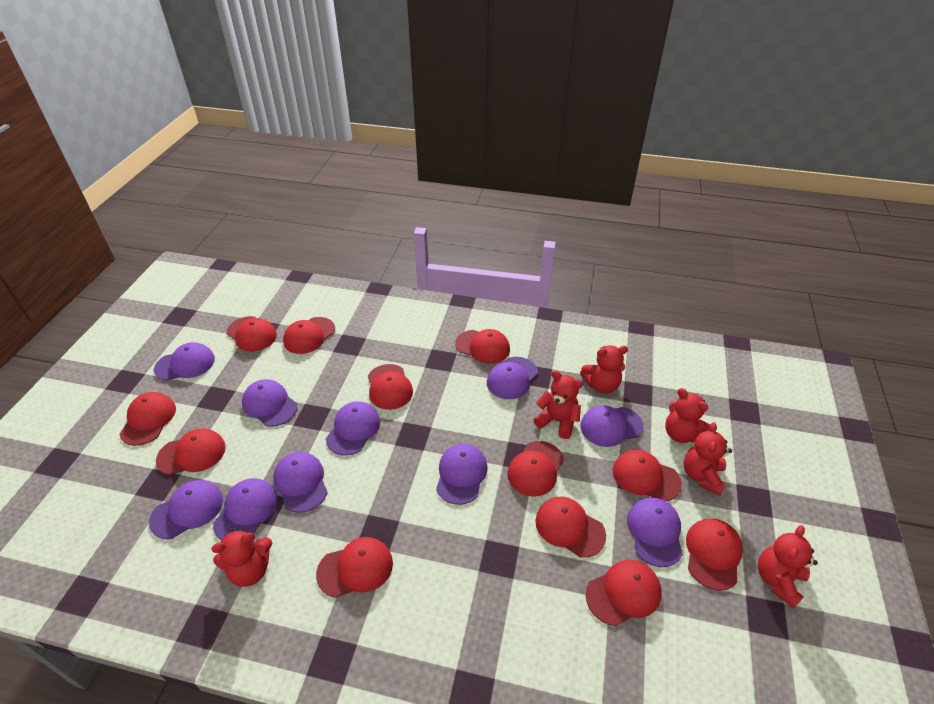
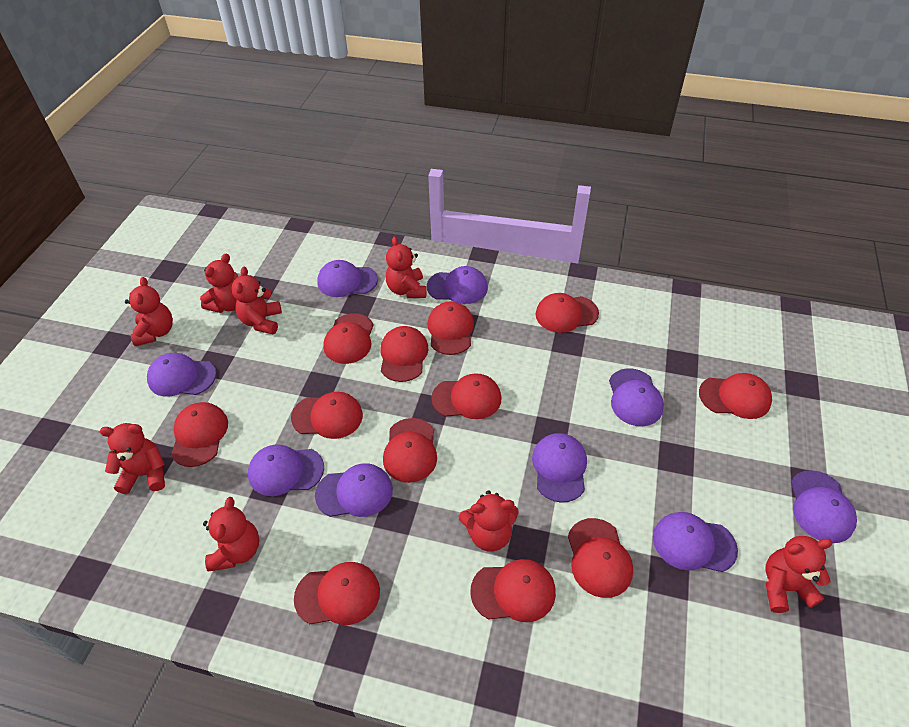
purple cap: 10 -> 9
red teddy bear: 6 -> 8

